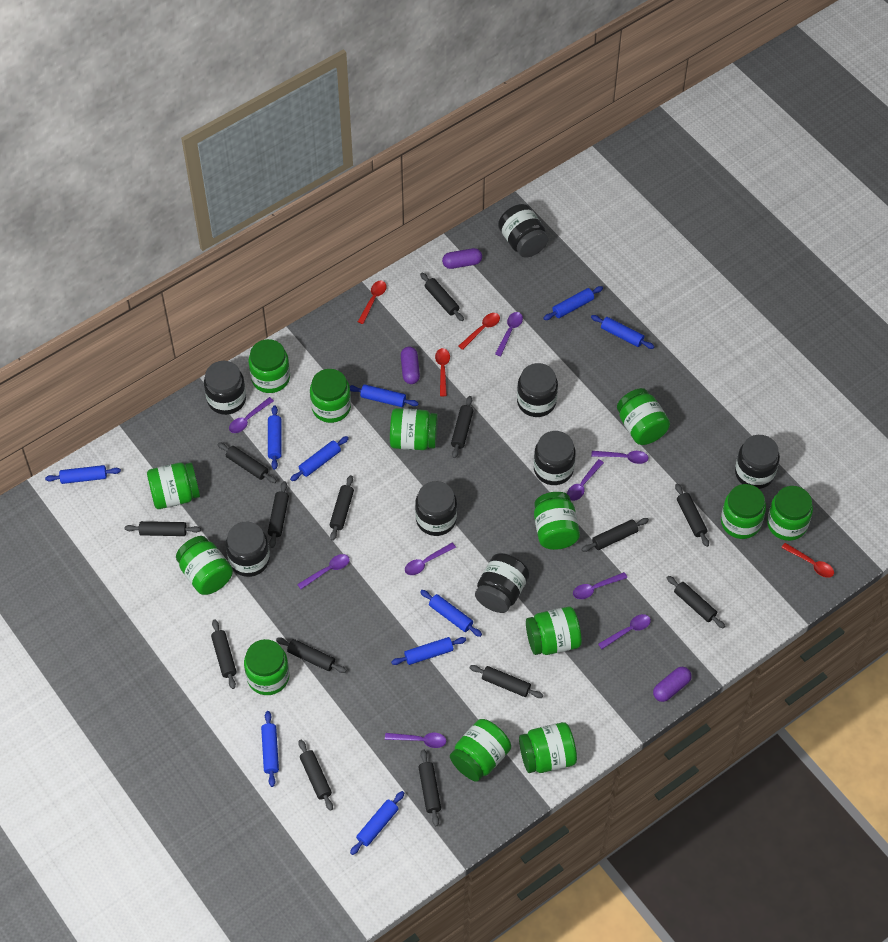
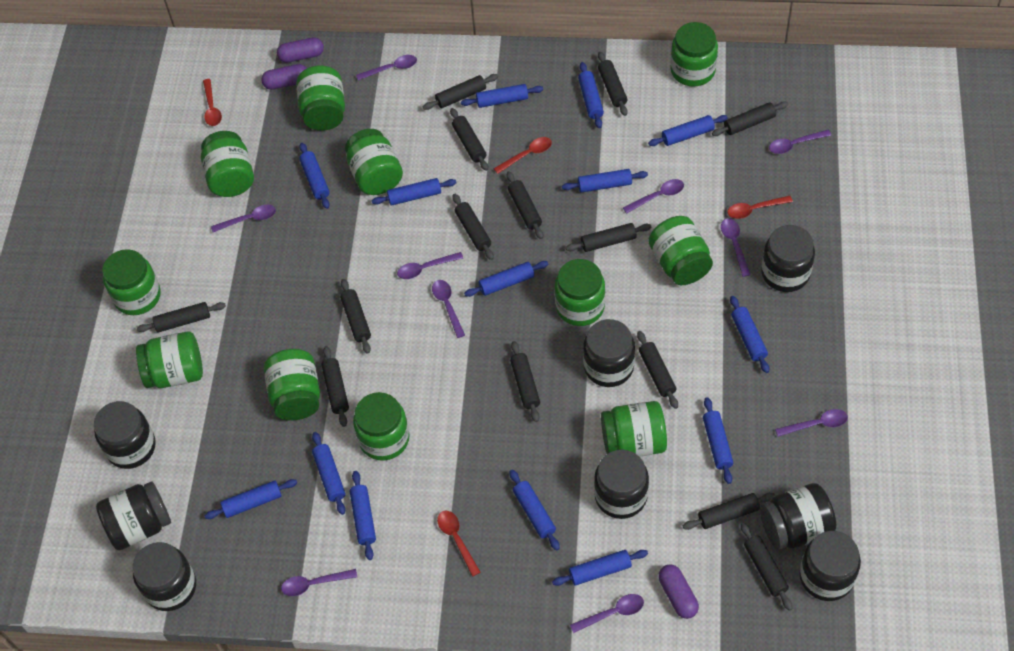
blue rolling pin: 10 -> 14
green jar: 13 -> 11
purple spoon: 9 -> 10

